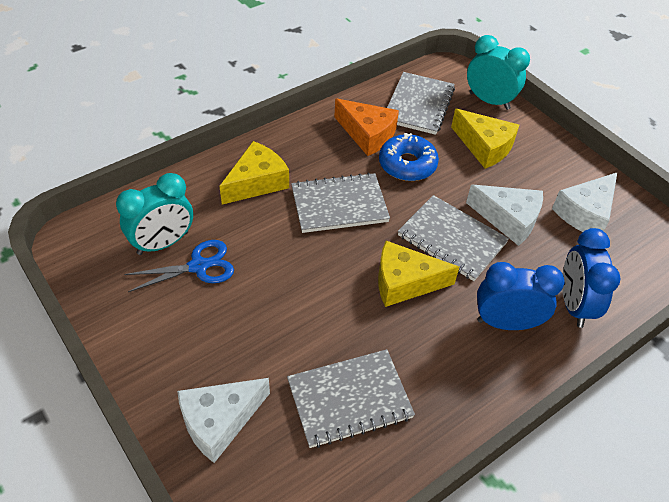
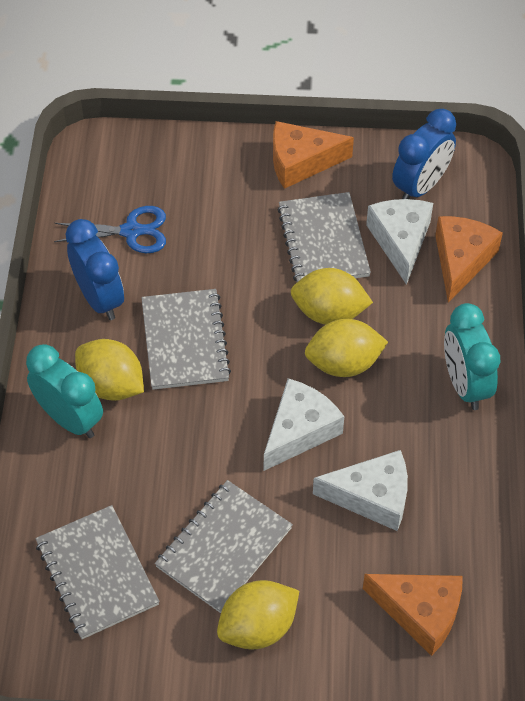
blue donut: 1 -> 0
orange cheese: 1 -> 3
yellow cheese: 3 -> 0
yellow lemon: 0 -> 4

